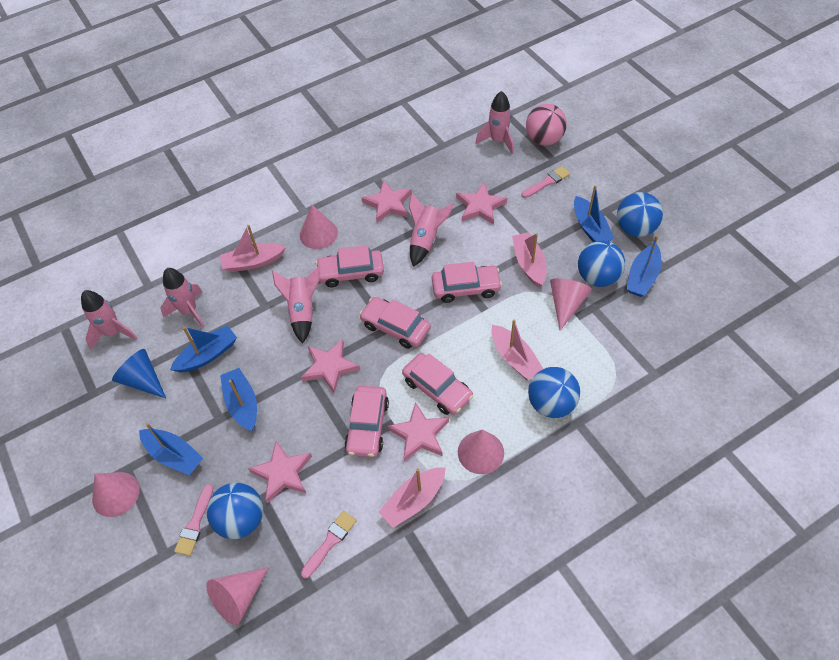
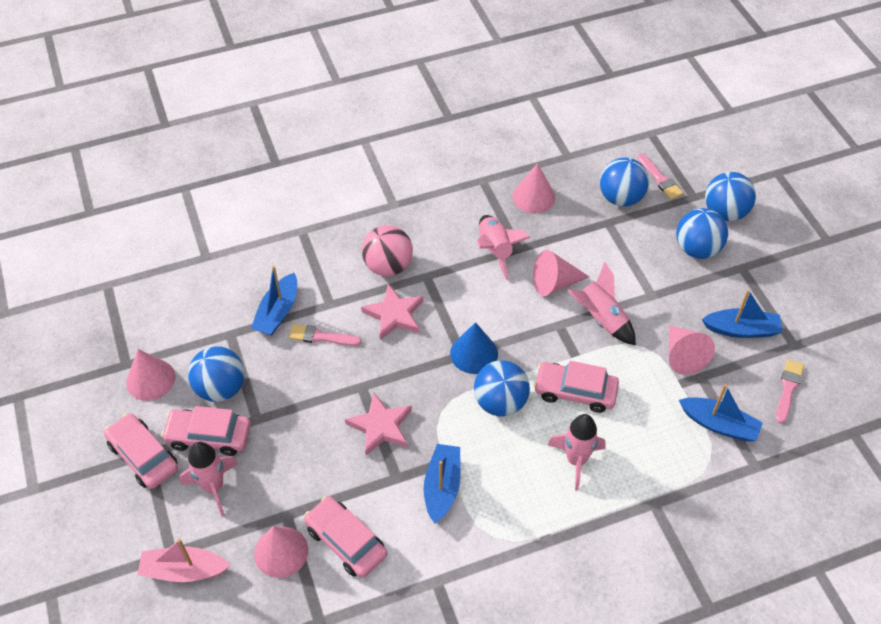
blue ball: 4 -> 5
blue boat: 5 -> 4
pink boat: 4 -> 1
pink car: 5 -> 4
pink rocket: 5 -> 4
pink star: 5 -> 2

